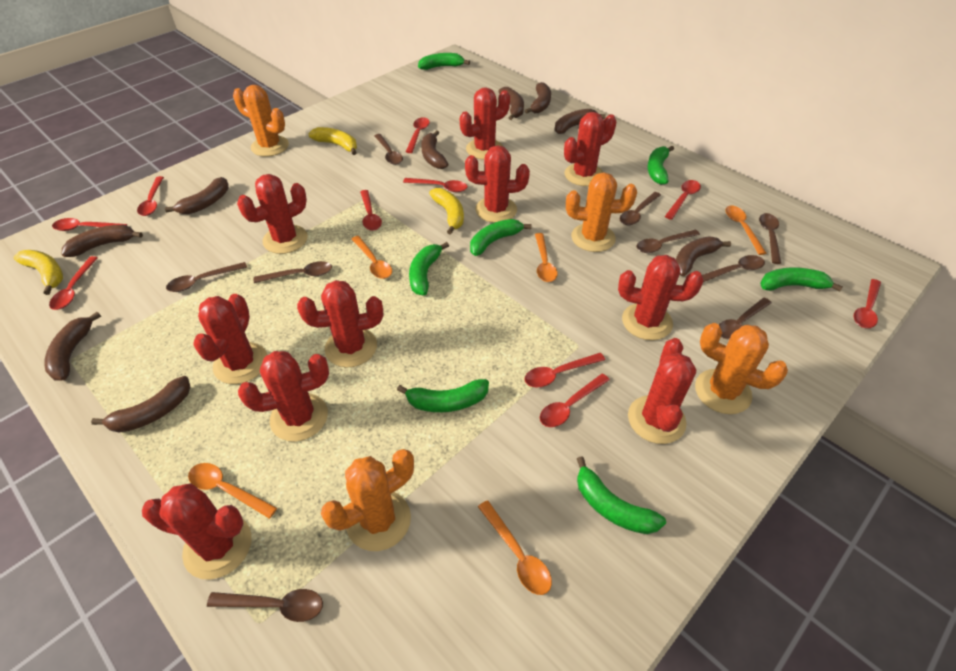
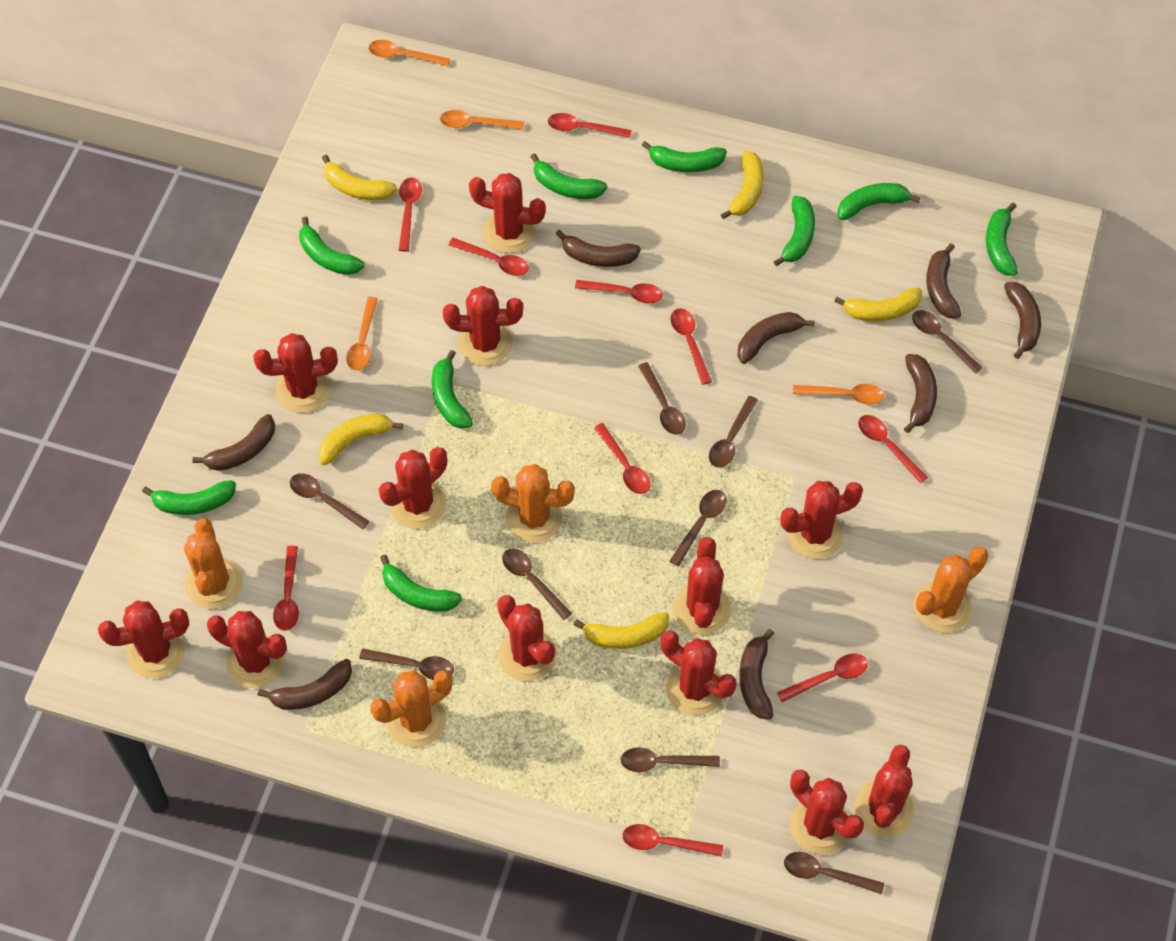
brown banana: 9 -> 8
green banana: 7 -> 9
orange spoon: 5 -> 4
red cactus: 10 -> 12
yellow banana: 3 -> 5

